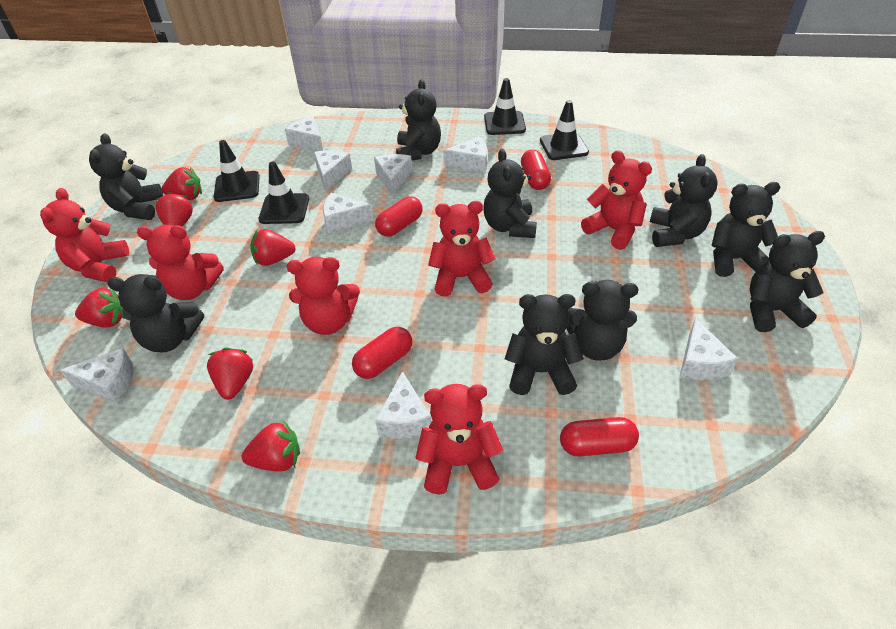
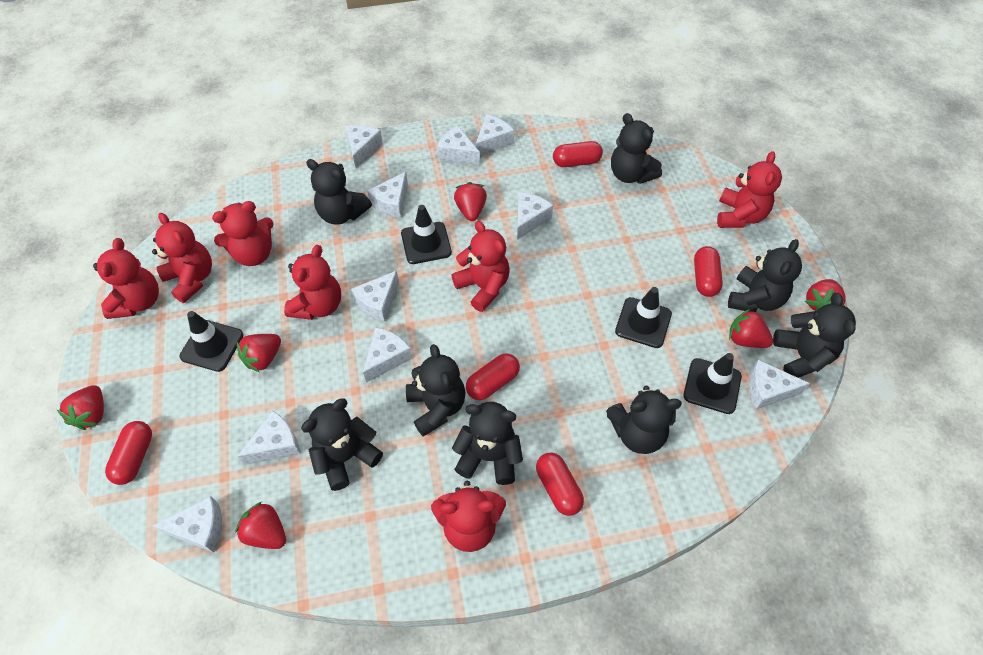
black teddy bear: 9 -> 8
red capsule: 4 -> 5
red teddy bear: 6 -> 7
white cheese: 8 -> 10

